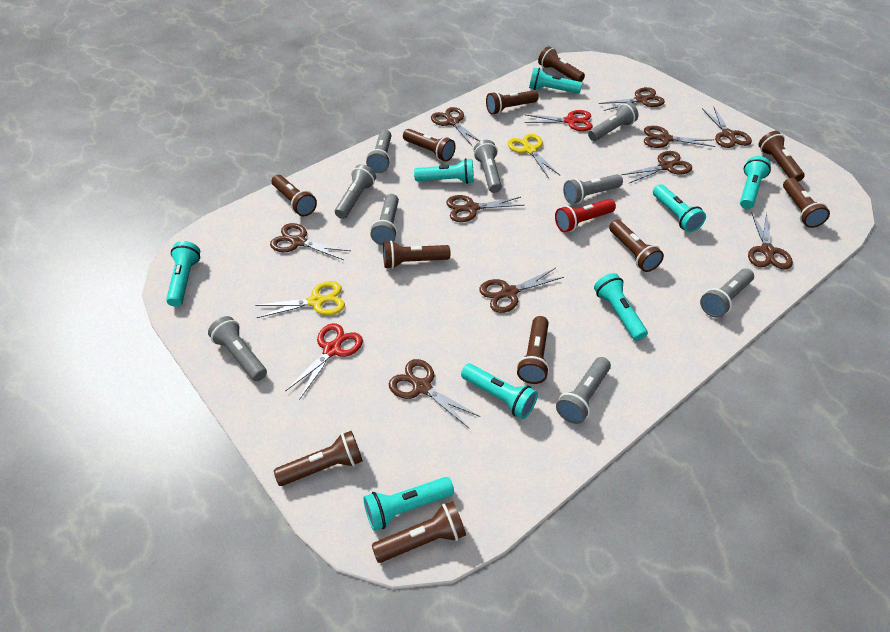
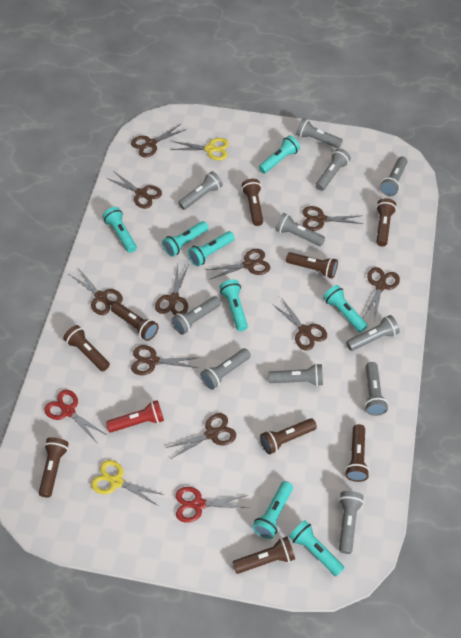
brown flashlight: 11 -> 9
grey flashlight: 9 -> 11

